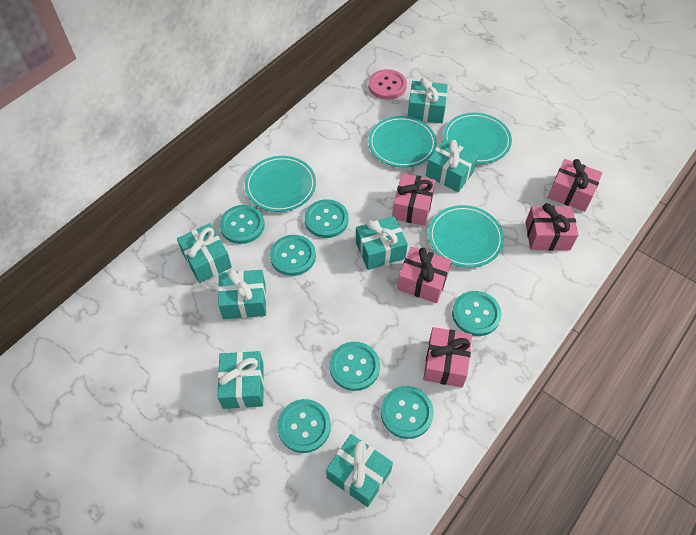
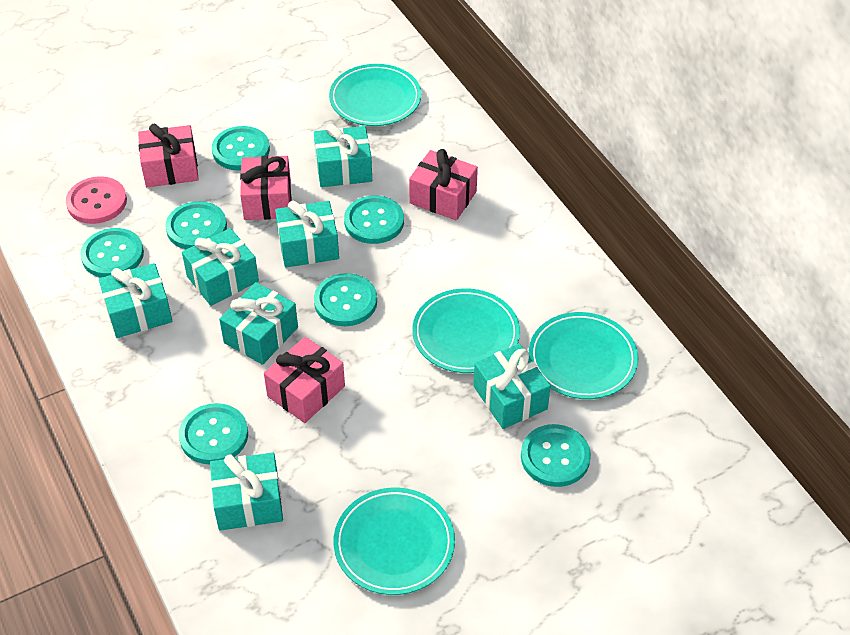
pink gift: 5 -> 4

